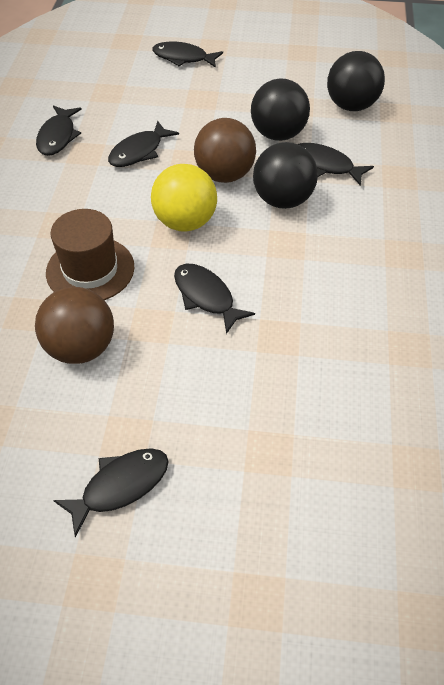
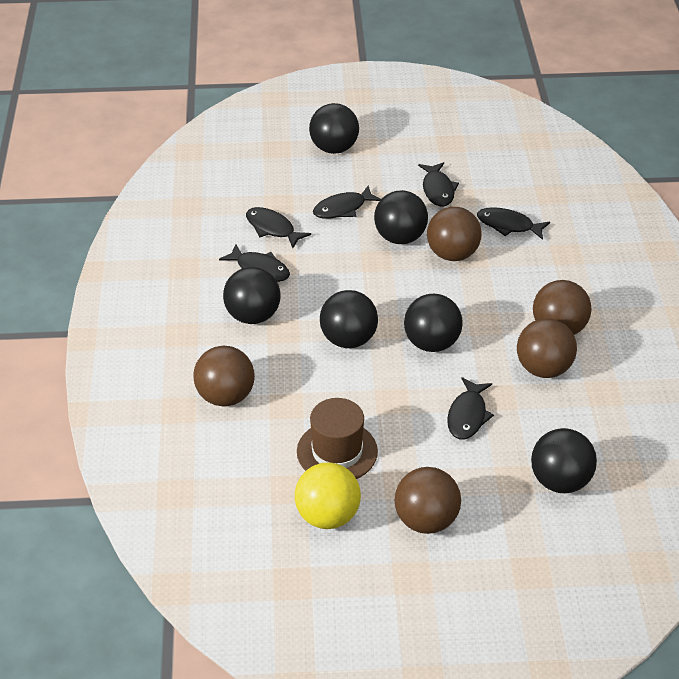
black ball: 3 -> 6
brown ball: 2 -> 5

